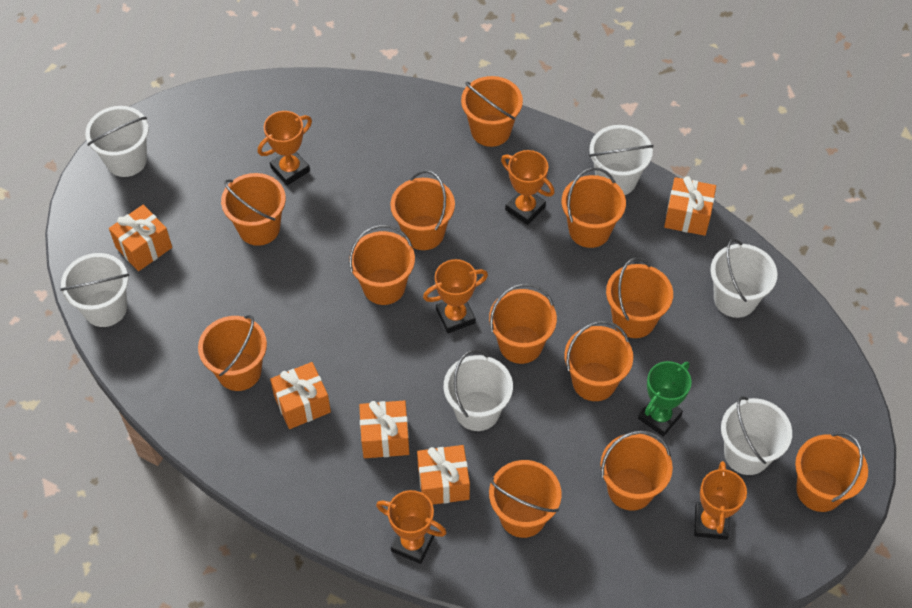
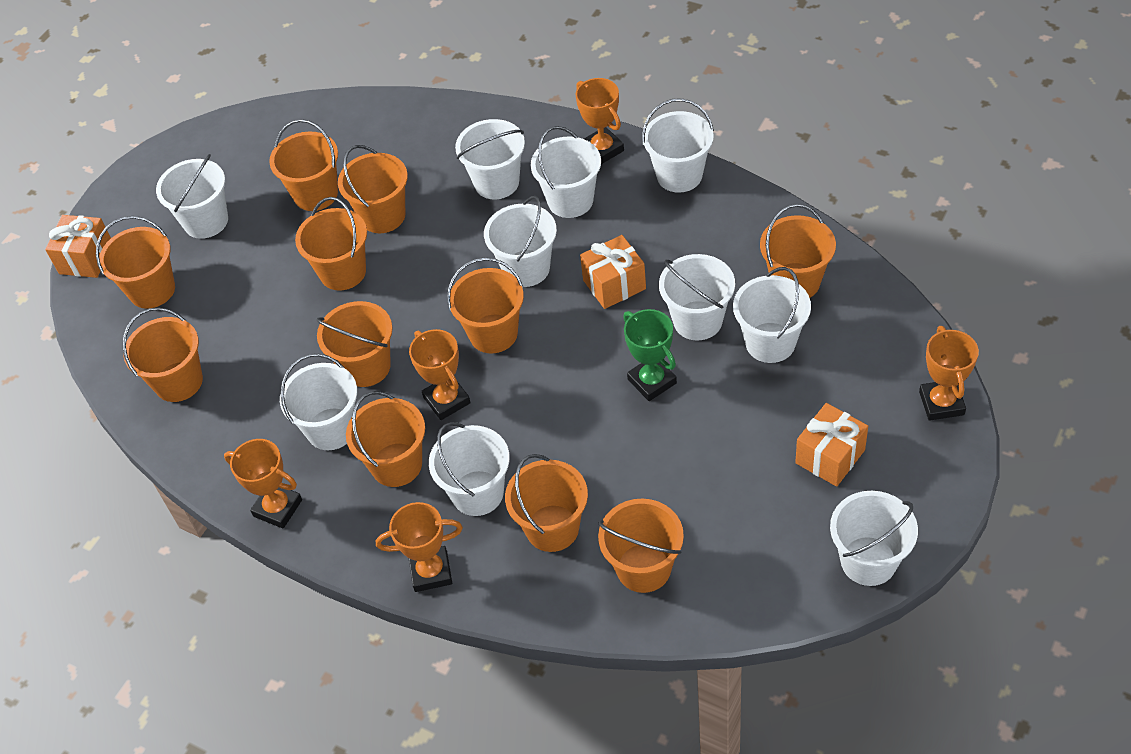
orange bucket: 12 -> 11
orange gift: 5 -> 3
white bucket: 6 -> 10

